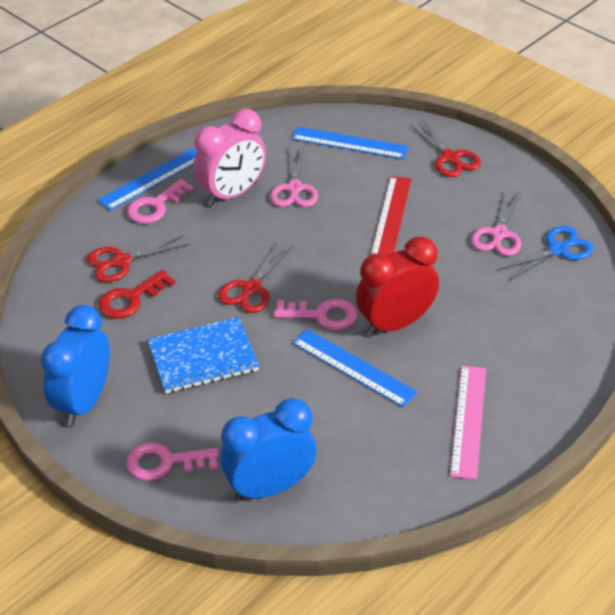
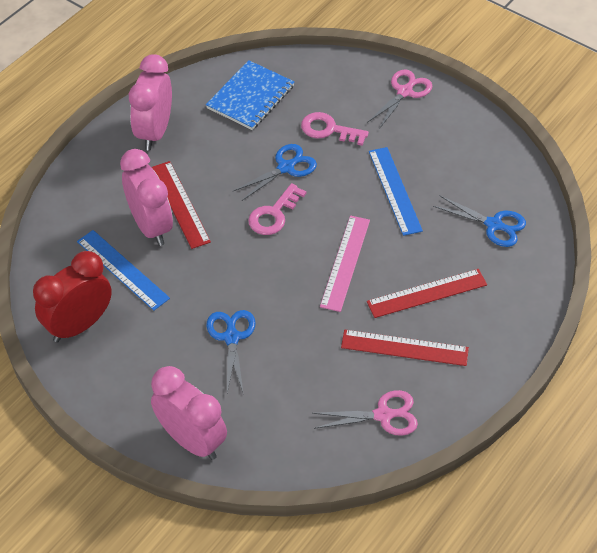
blue clock: 2 -> 0
blue ruler: 3 -> 2
blue scissors: 1 -> 3
pink clock: 1 -> 3
pink key: 3 -> 2
red key: 1 -> 0
red ruler: 1 -> 3
red scissors: 3 -> 0

